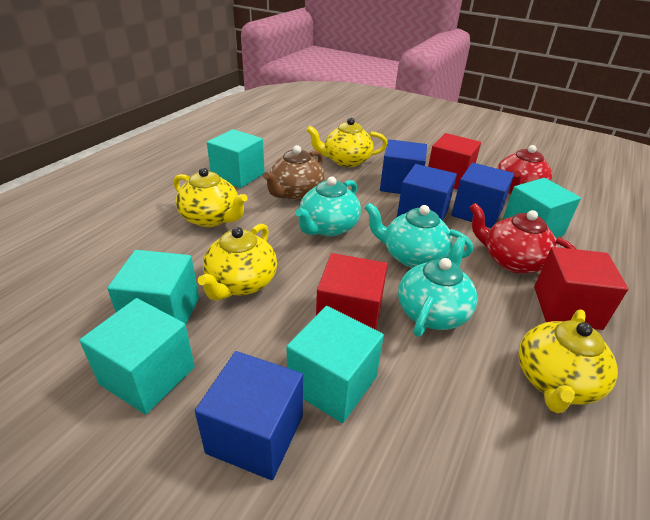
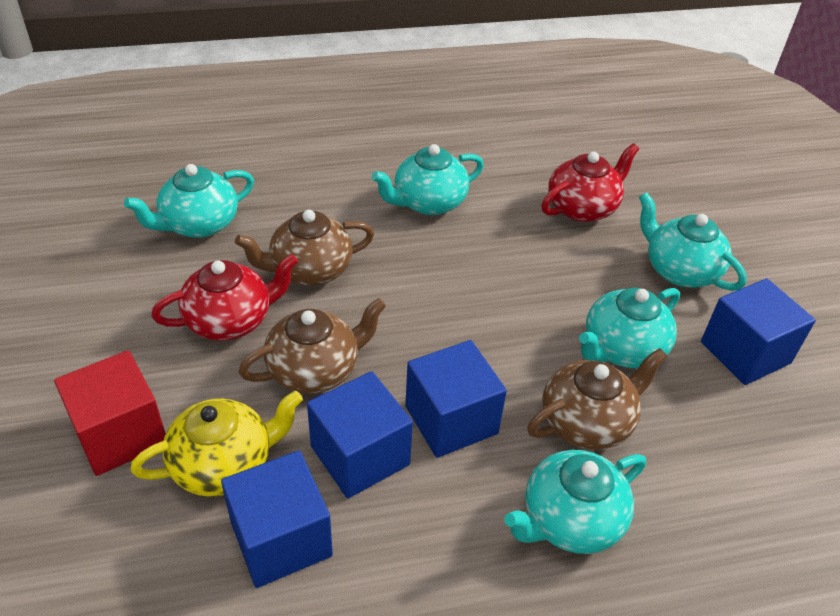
brown teapot: 1 -> 3
red cube: 3 -> 1
turquoise cube: 5 -> 0
turquoise teapot: 3 -> 5
yellow teapot: 4 -> 1

